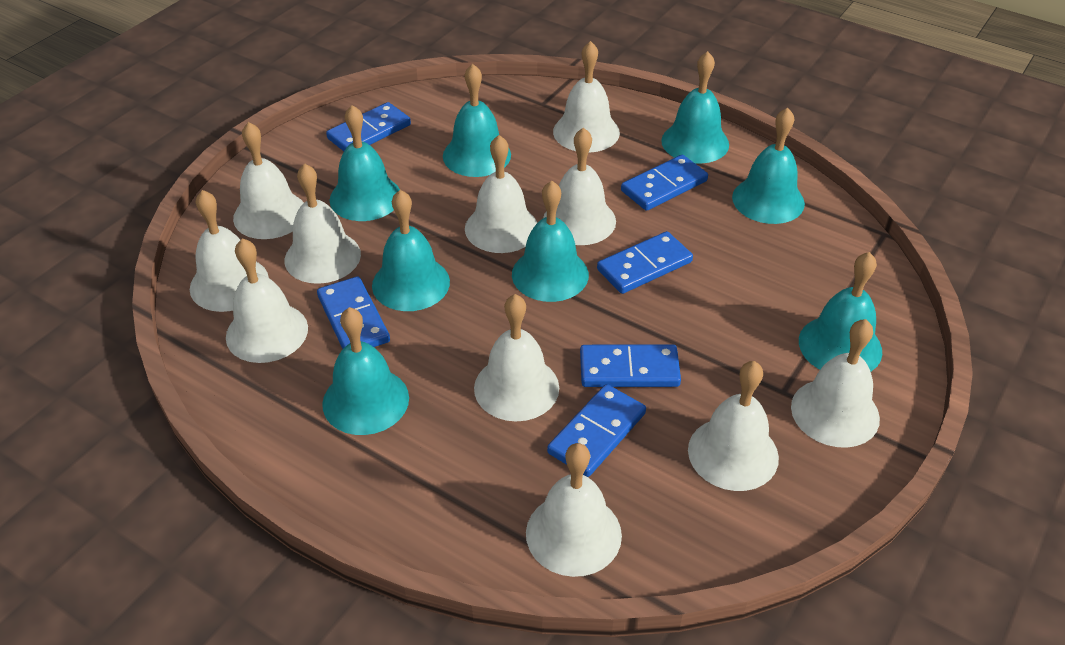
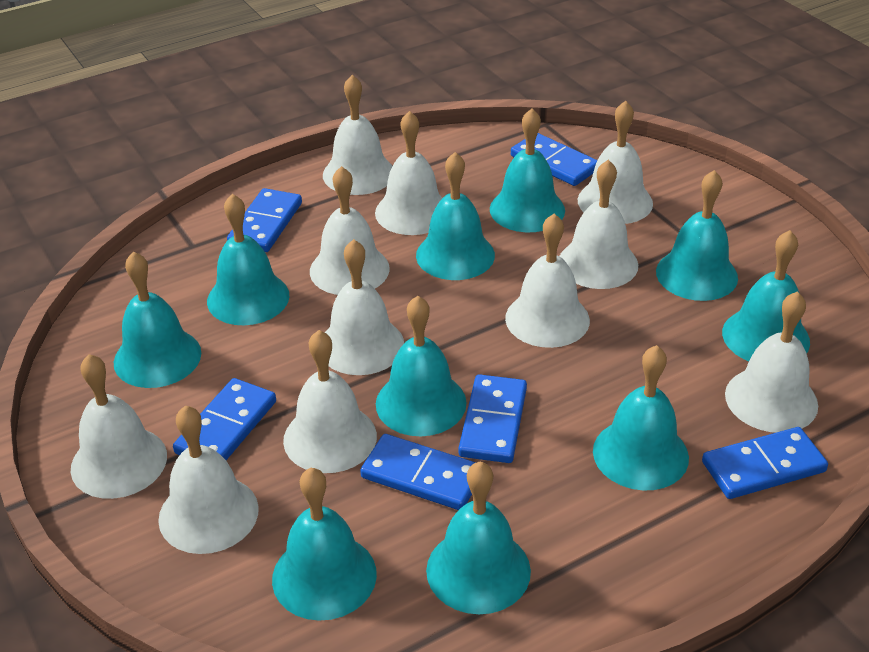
turquoise bell: 8 -> 10

